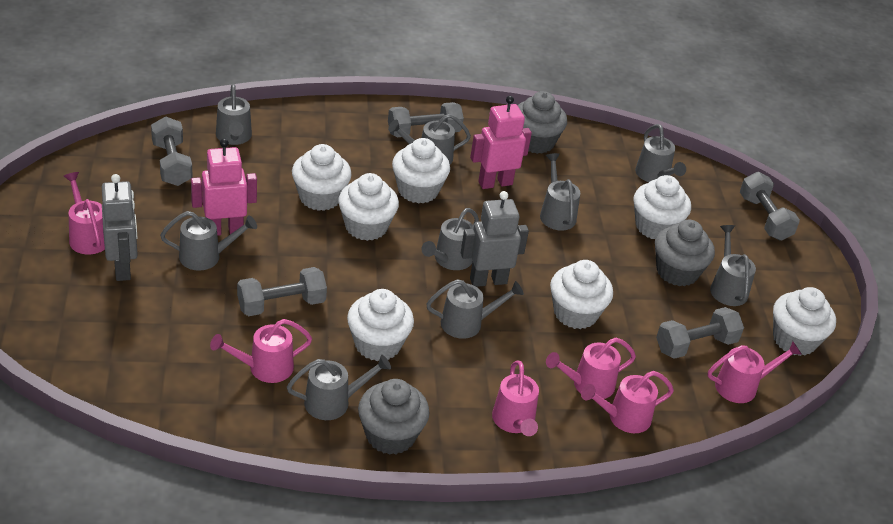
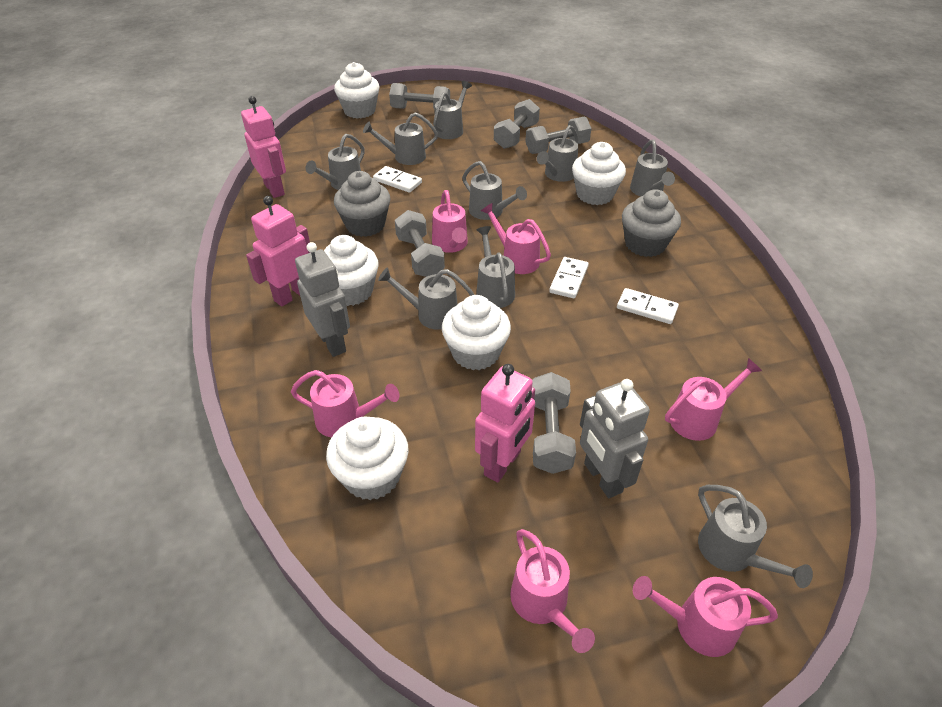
grey cupcake: 3 -> 2
pink robot: 2 -> 3
white cupcake: 7 -> 5
white domino: 0 -> 3

